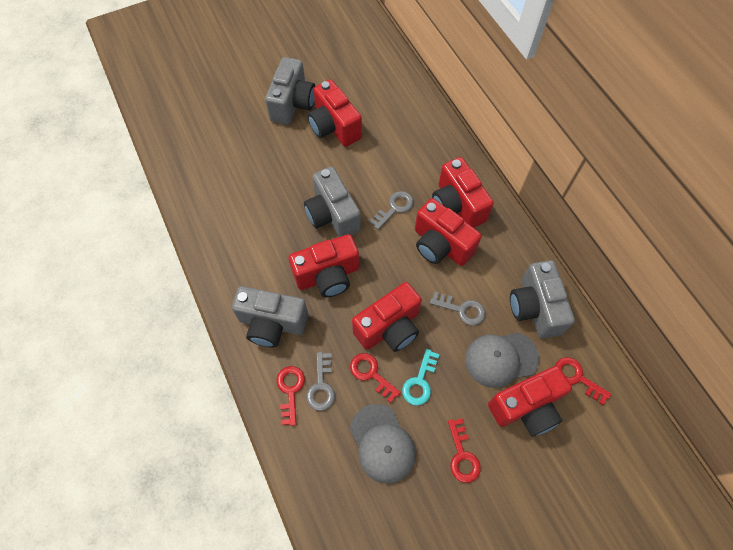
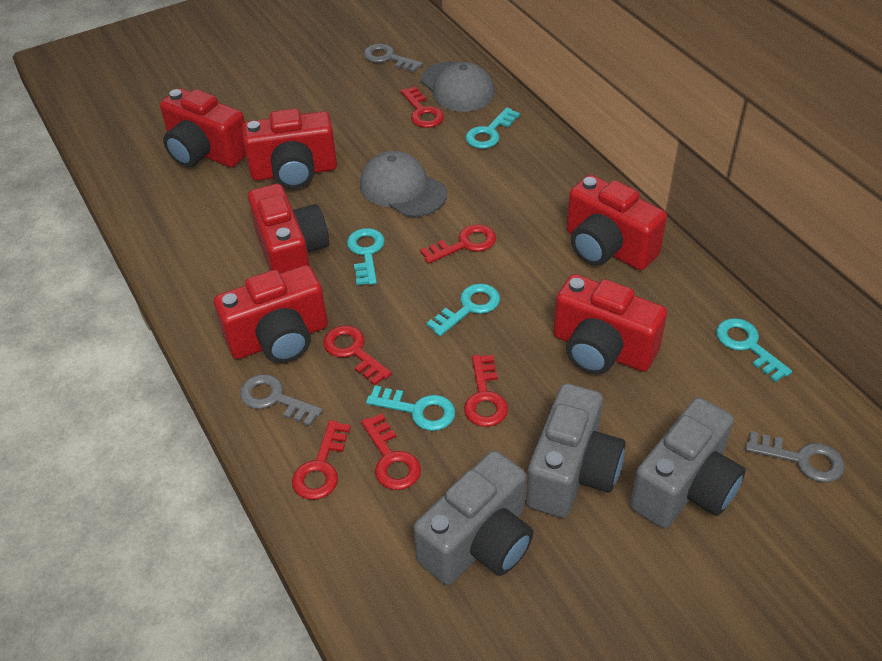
grey camera: 4 -> 3
red key: 4 -> 6
turquoise key: 1 -> 5

